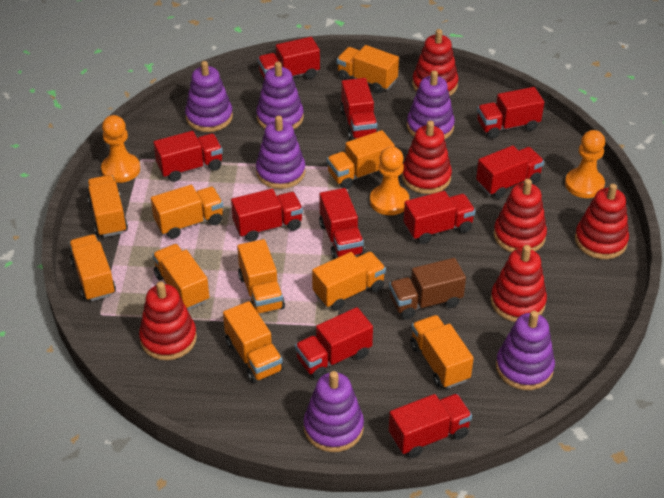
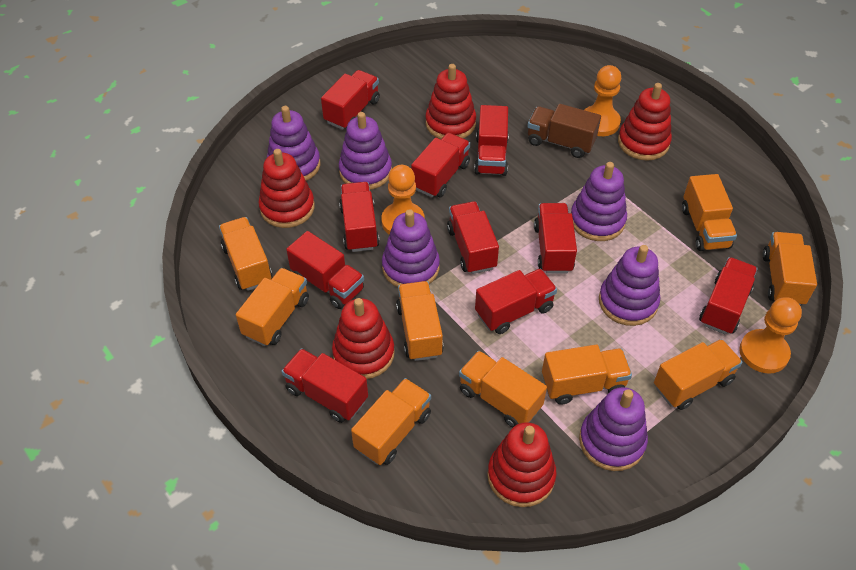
orange truck: 10 -> 9
red stacking toy: 6 -> 5

